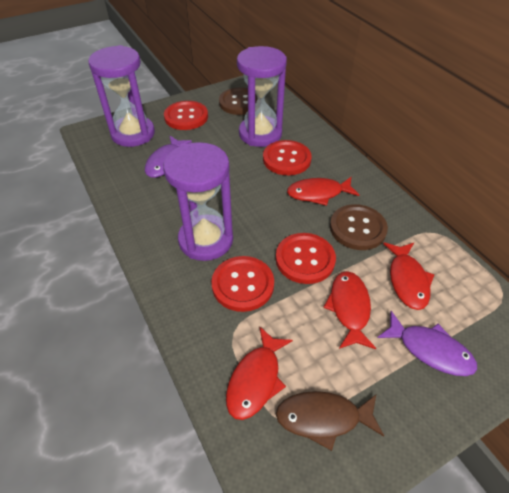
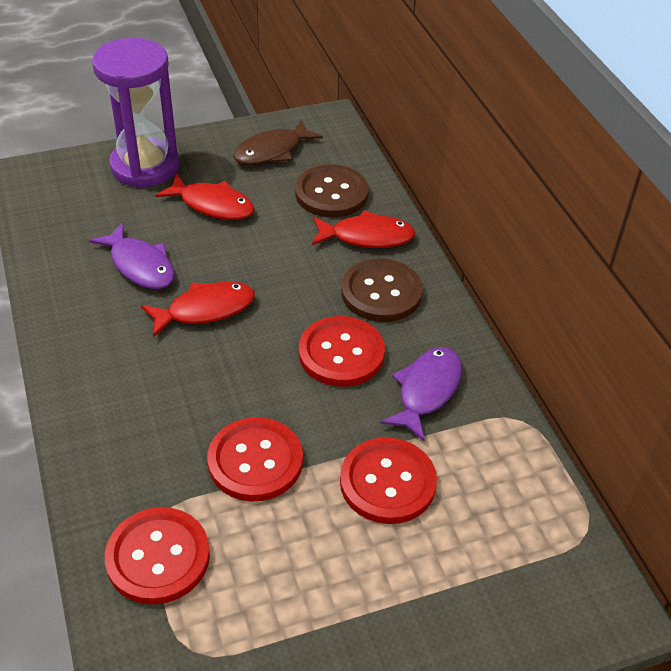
purple hourglass: 3 -> 1
red fish: 4 -> 3

